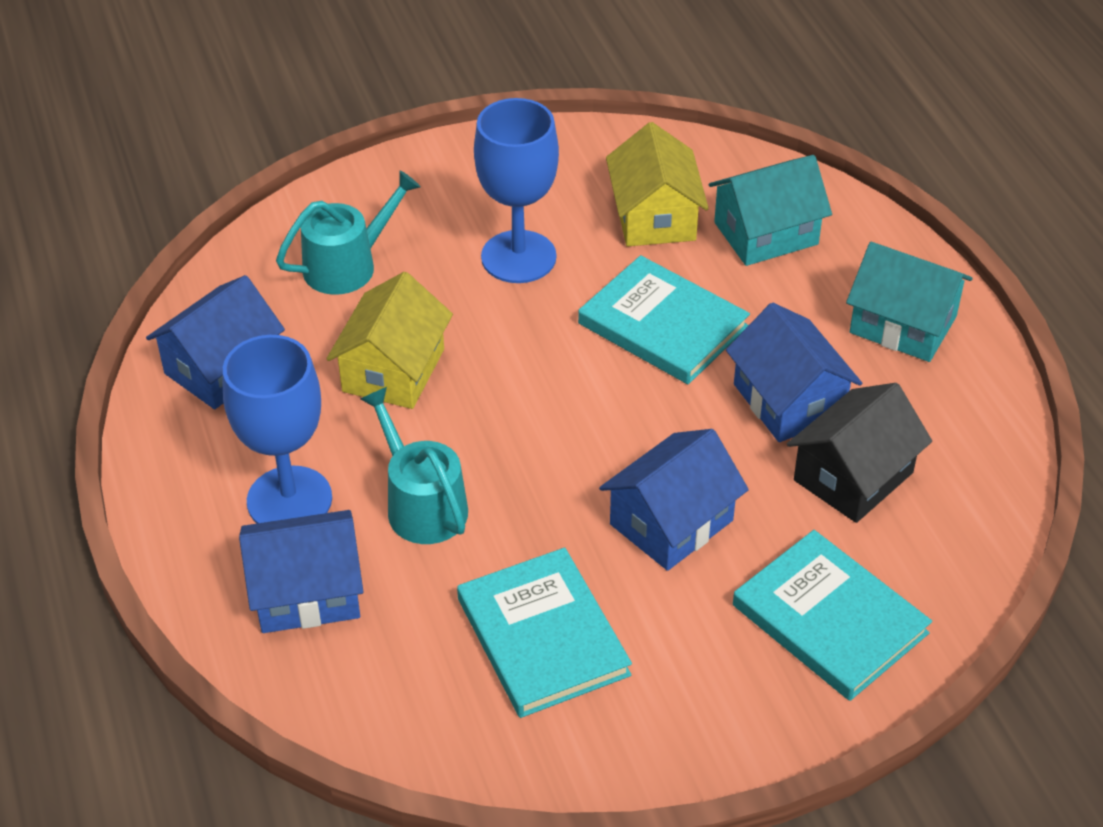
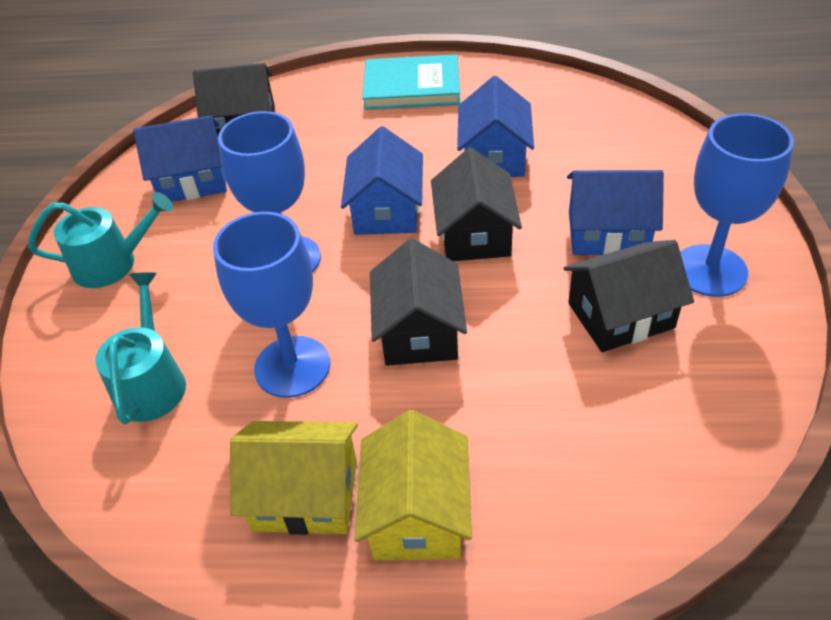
black house: 1 -> 4
blue goblet: 2 -> 3
turquoise book: 3 -> 1
turquoise house: 2 -> 0

